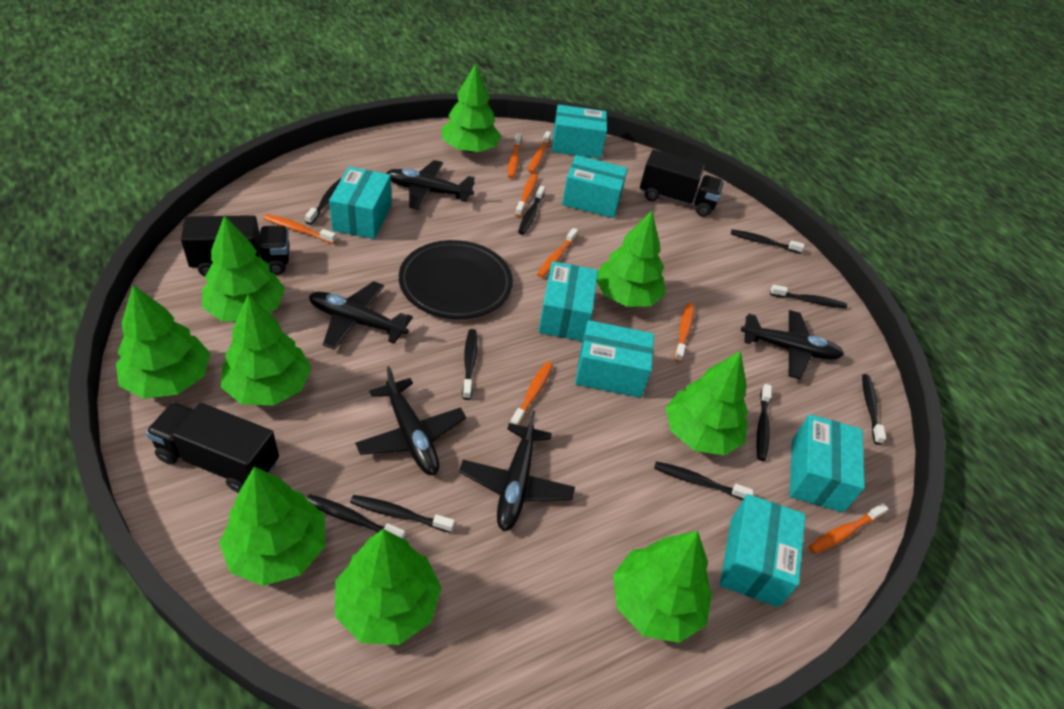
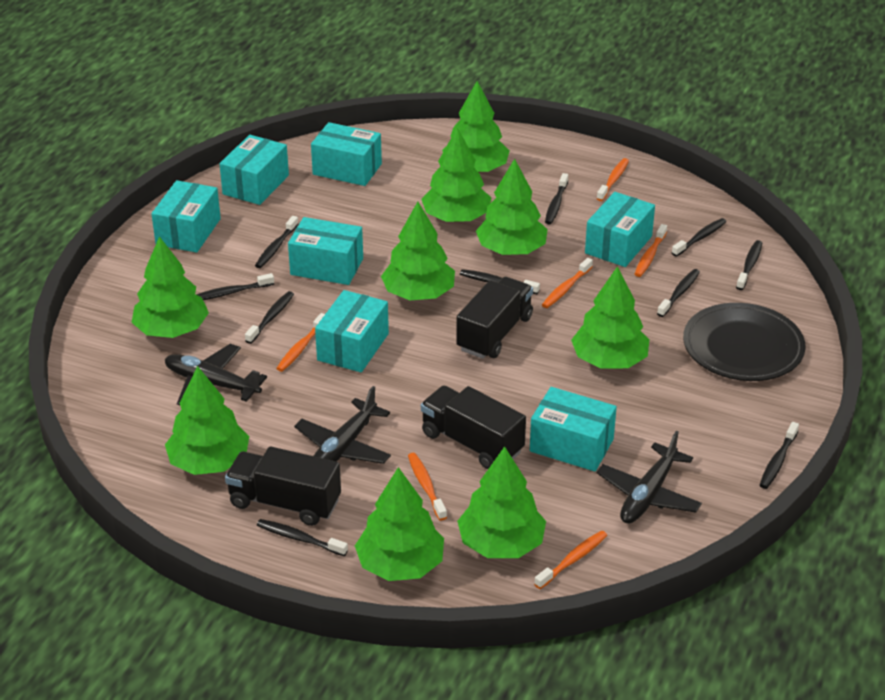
black plane: 5 -> 3
orange toothbrush: 8 -> 6

